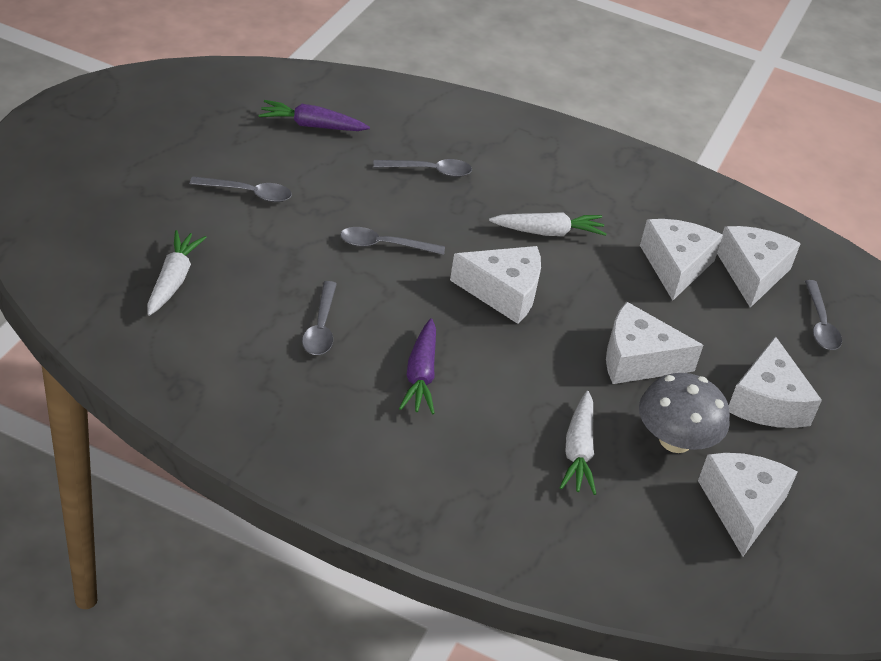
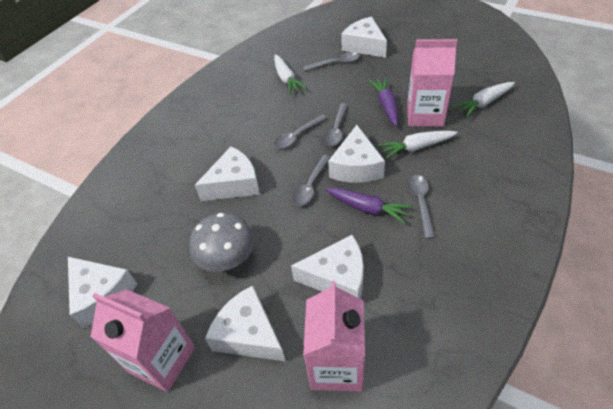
pink carton: 0 -> 3

